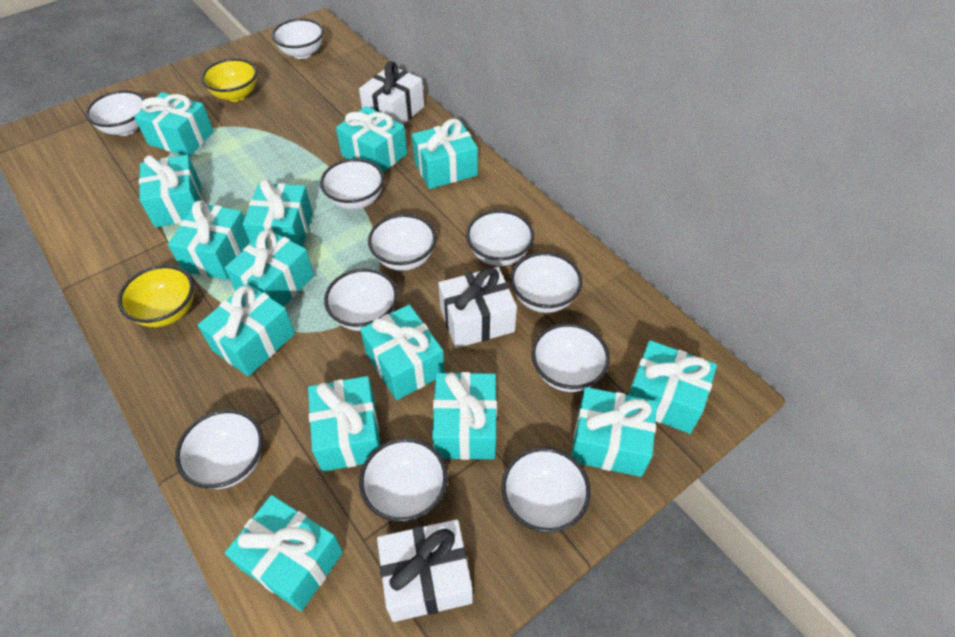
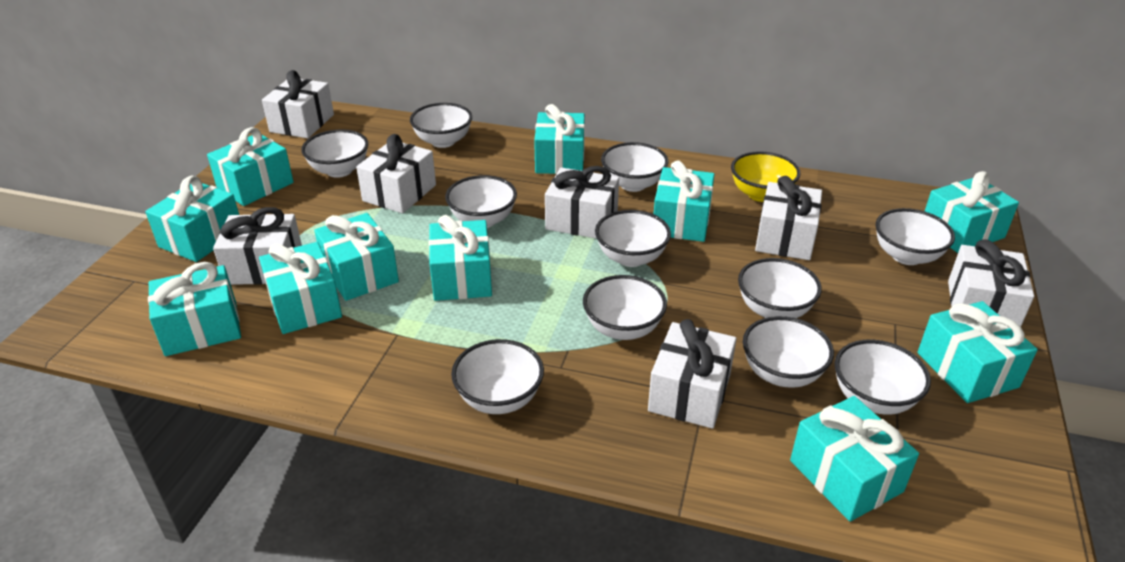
turquoise gift: 14 -> 11
white gift: 3 -> 7
yellow bowl: 2 -> 1

